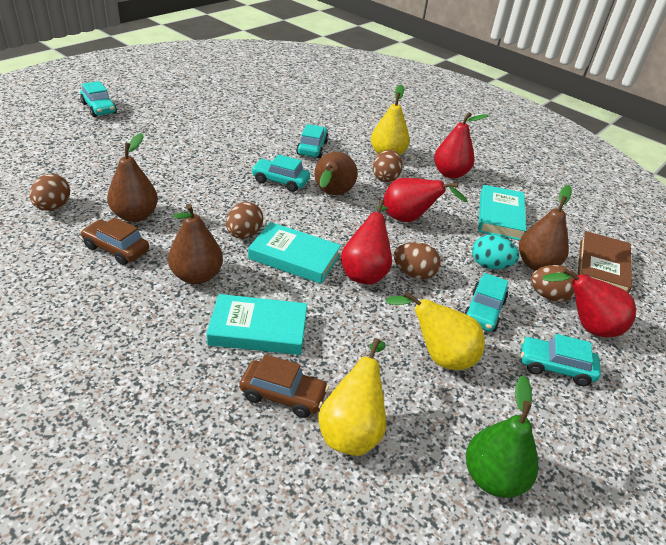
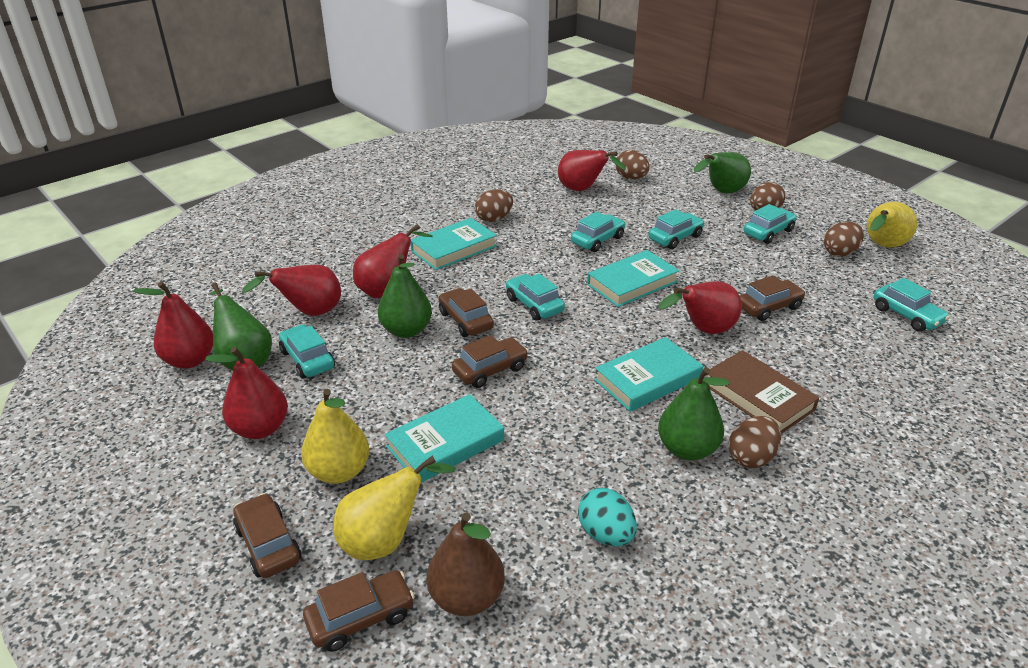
brown car: 2 -> 5
brown pear: 4 -> 1
green pear: 1 -> 4
red pear: 4 -> 6
turquoise book: 3 -> 4
turquoise car: 5 -> 6

